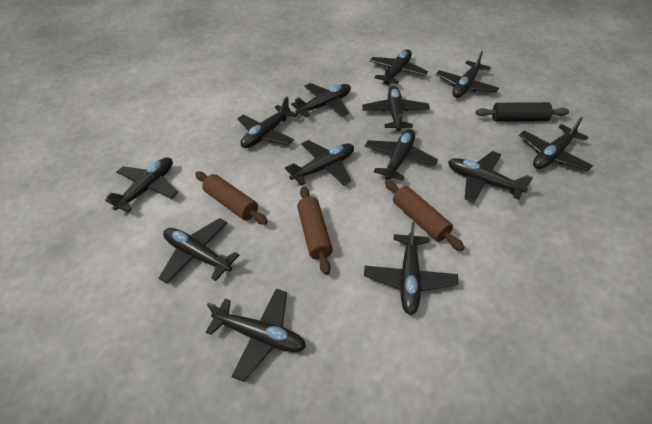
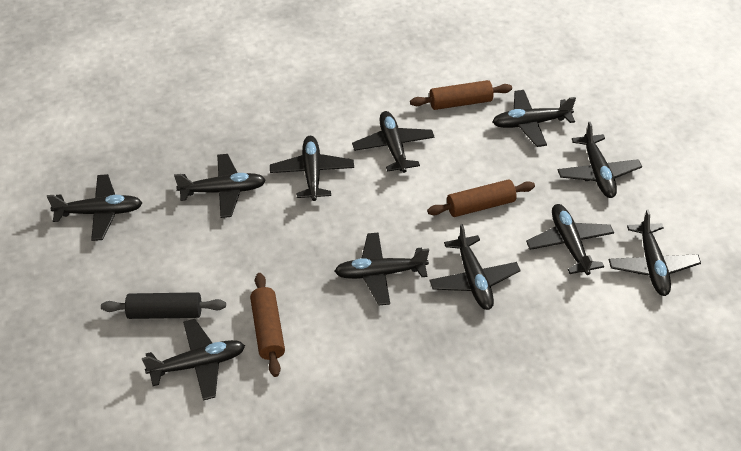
black plane: 13 -> 11

